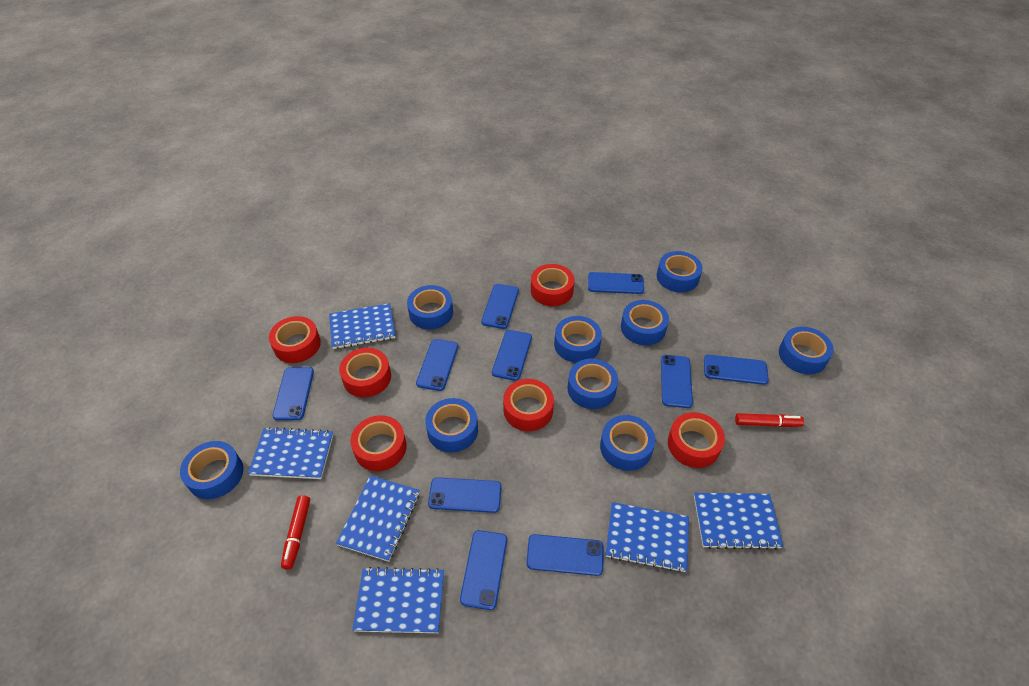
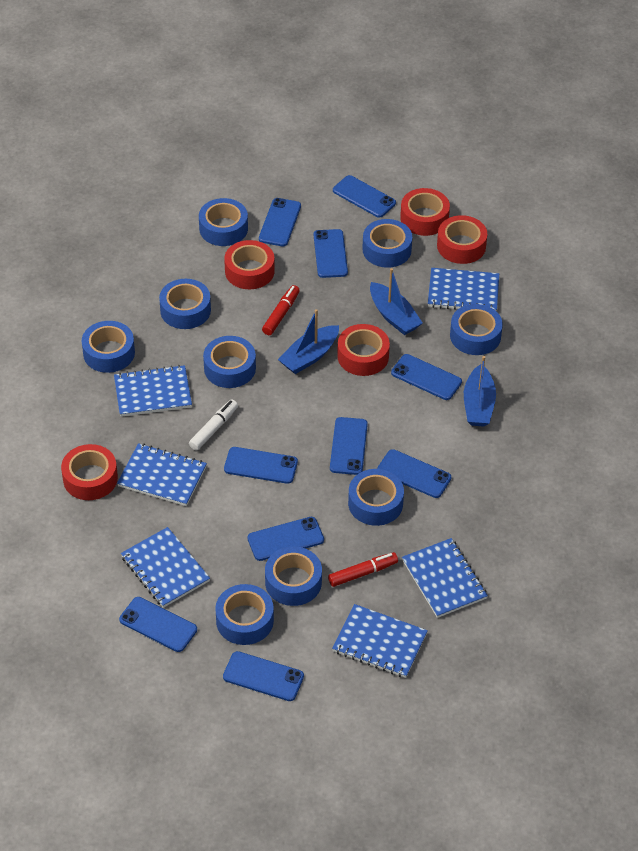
blue boat: 0 -> 3
red tape: 6 -> 5
white marker: 0 -> 1

